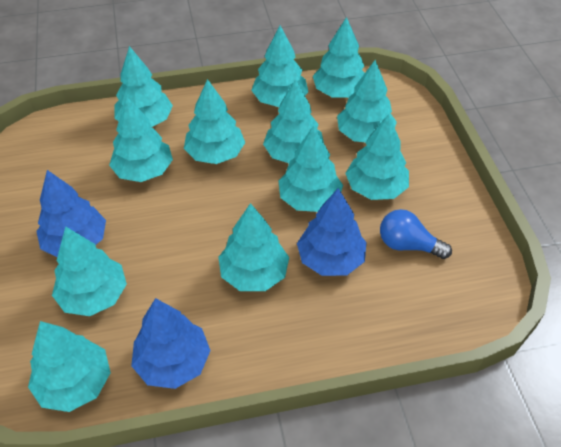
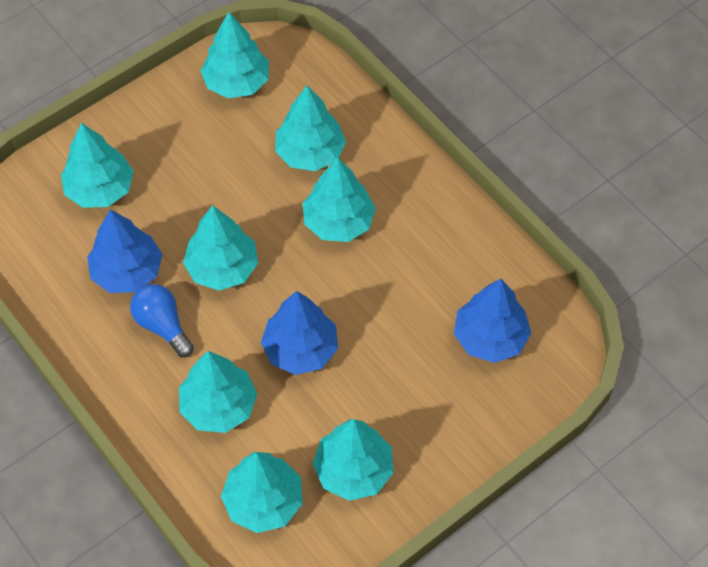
turquoise tree: 12 -> 8

